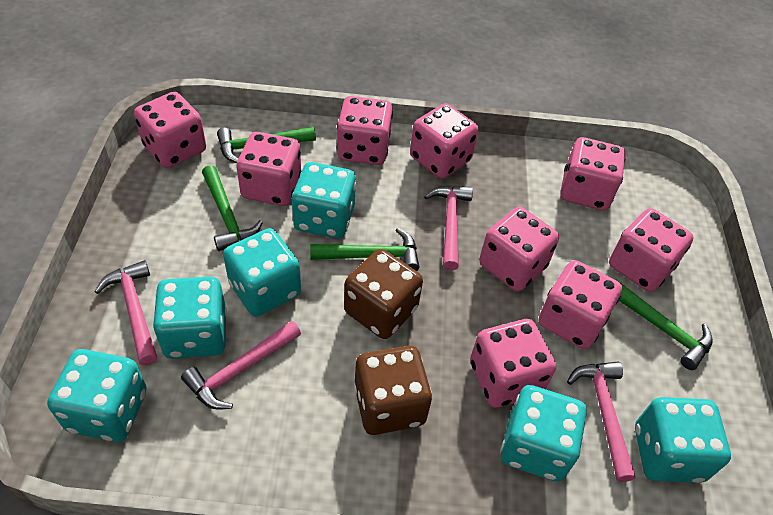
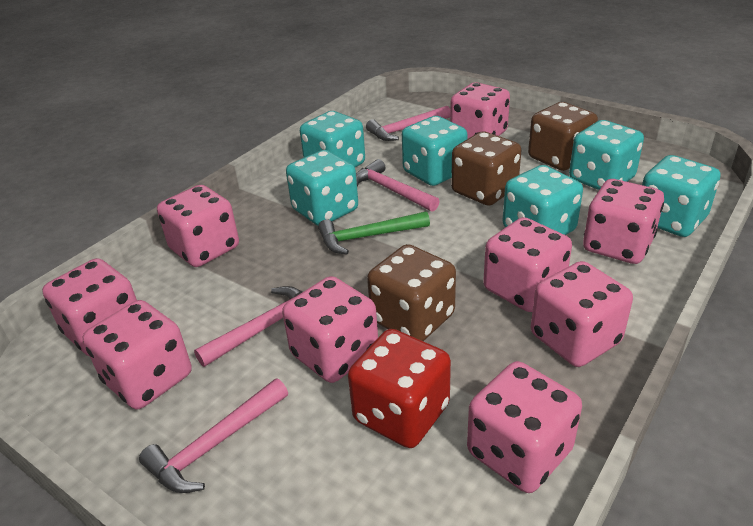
brown dice: 2 -> 3
green hammer: 4 -> 1
red dice: 0 -> 1

